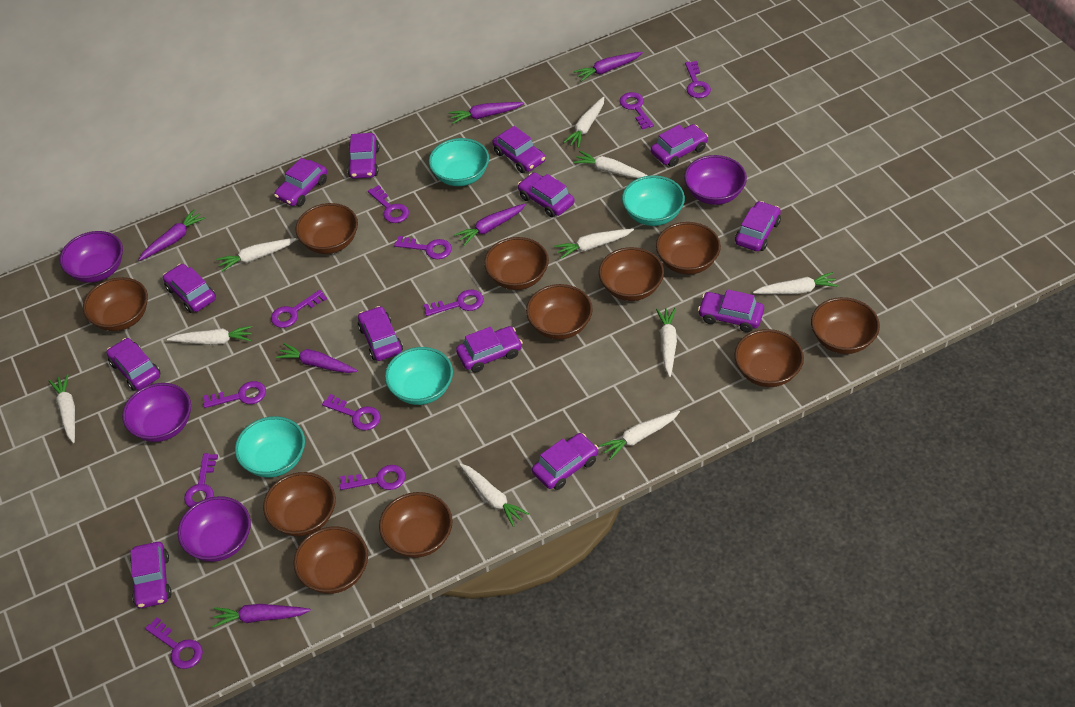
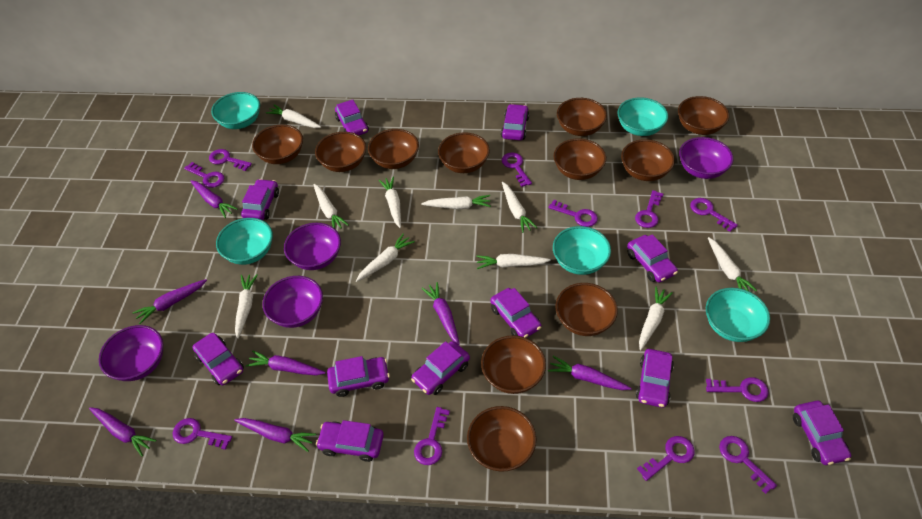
purple car: 13 -> 11
purple carrot: 6 -> 7
turquoise bowl: 4 -> 5

